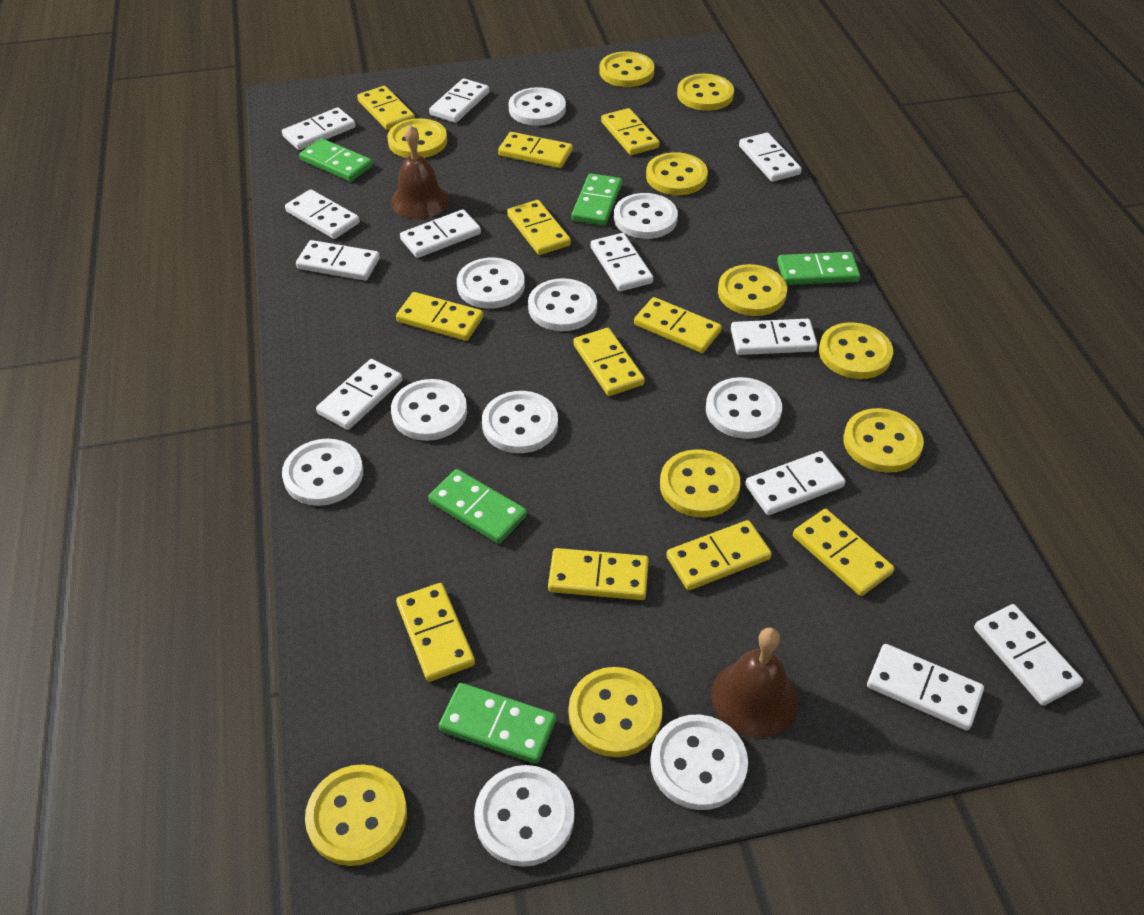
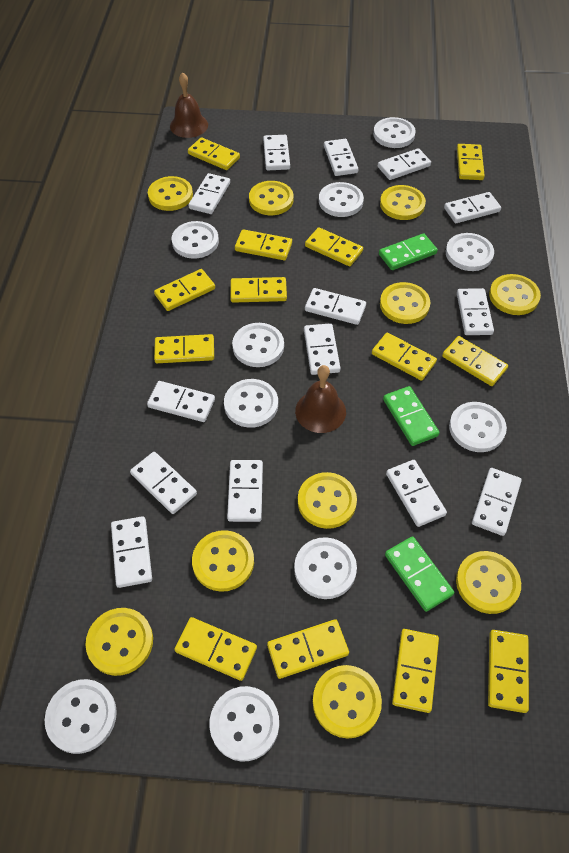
green domino: 5 -> 3
white domino: 12 -> 14
yellow domino: 11 -> 13

